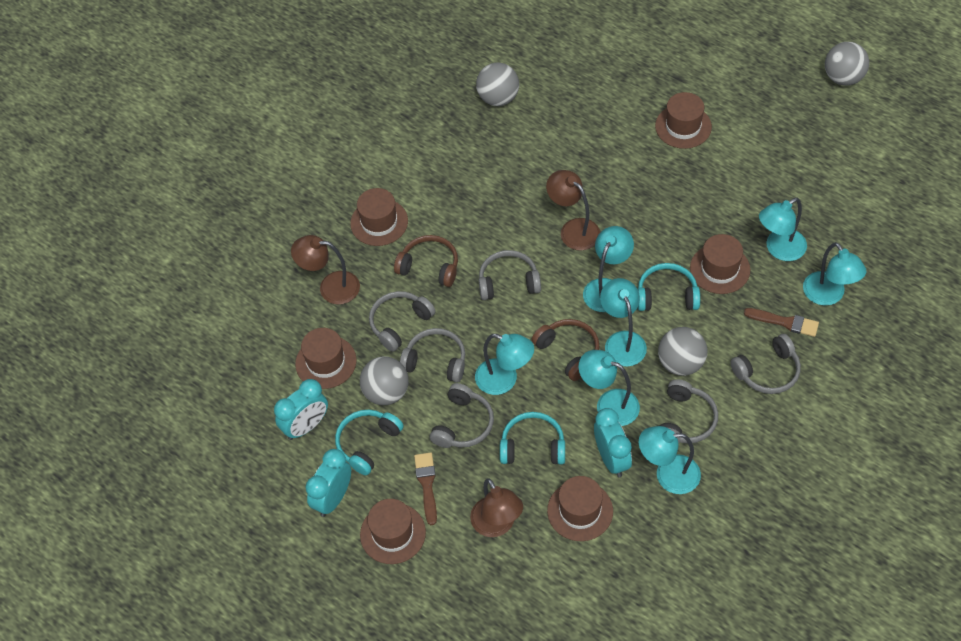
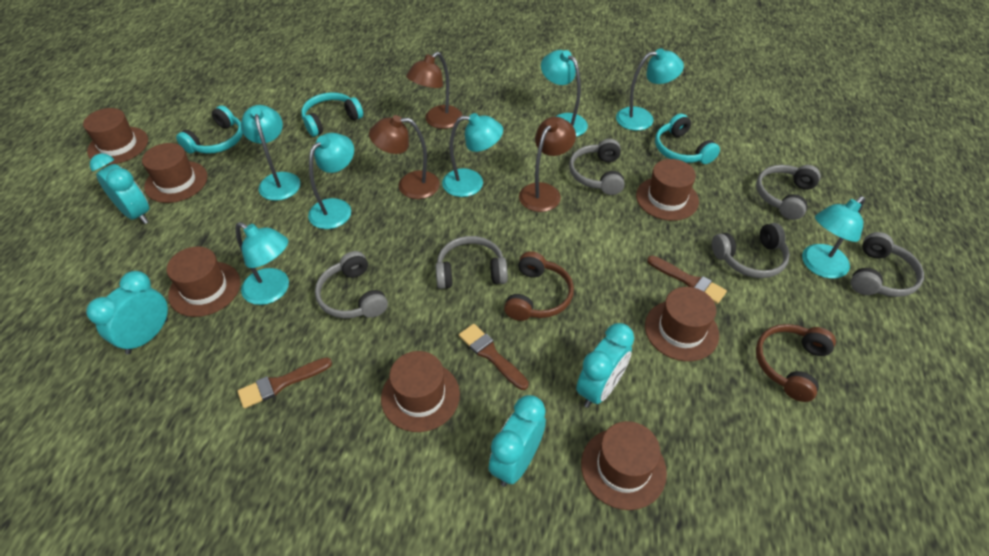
brown brush: 2 -> 3
brown hat: 6 -> 7
grey ball: 4 -> 0
turquoise clock: 3 -> 4

